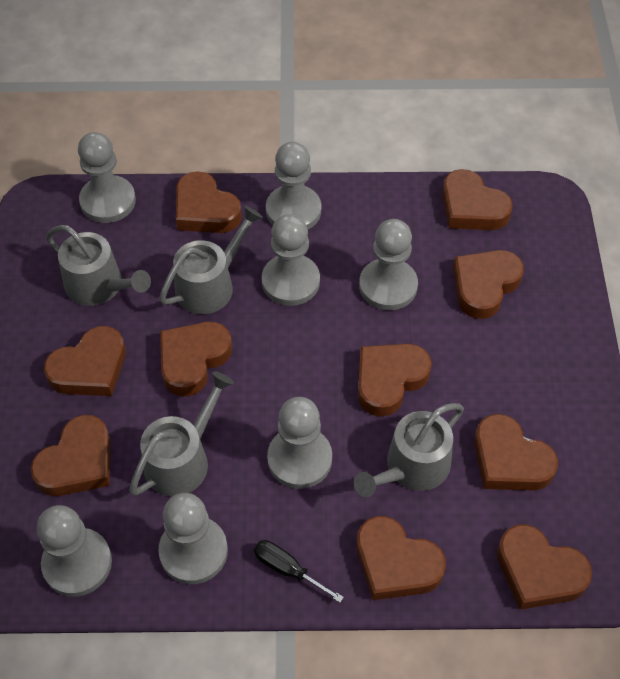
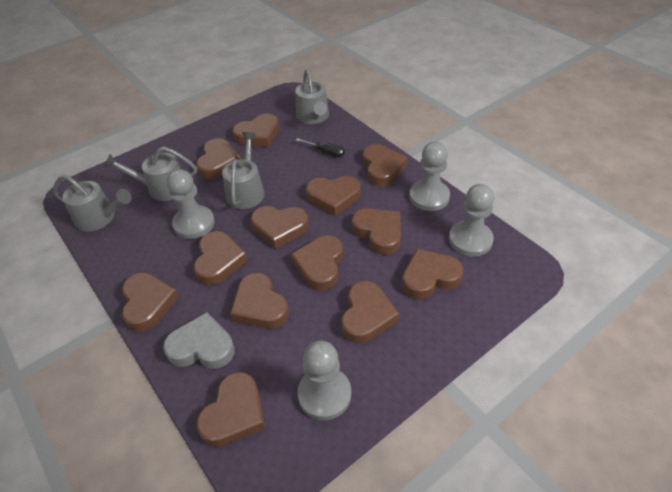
brown heart: 10 -> 13
grey heart: 0 -> 1
grey pawn: 7 -> 4

